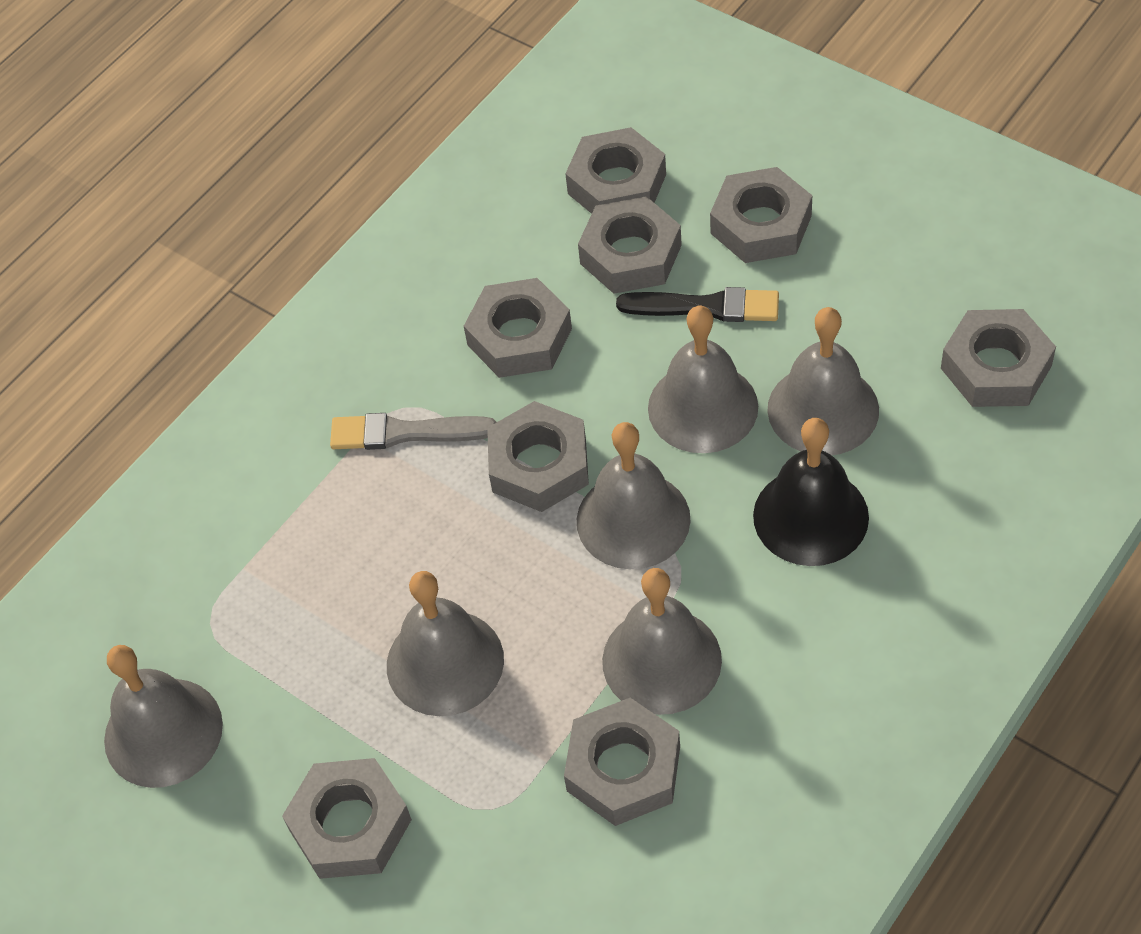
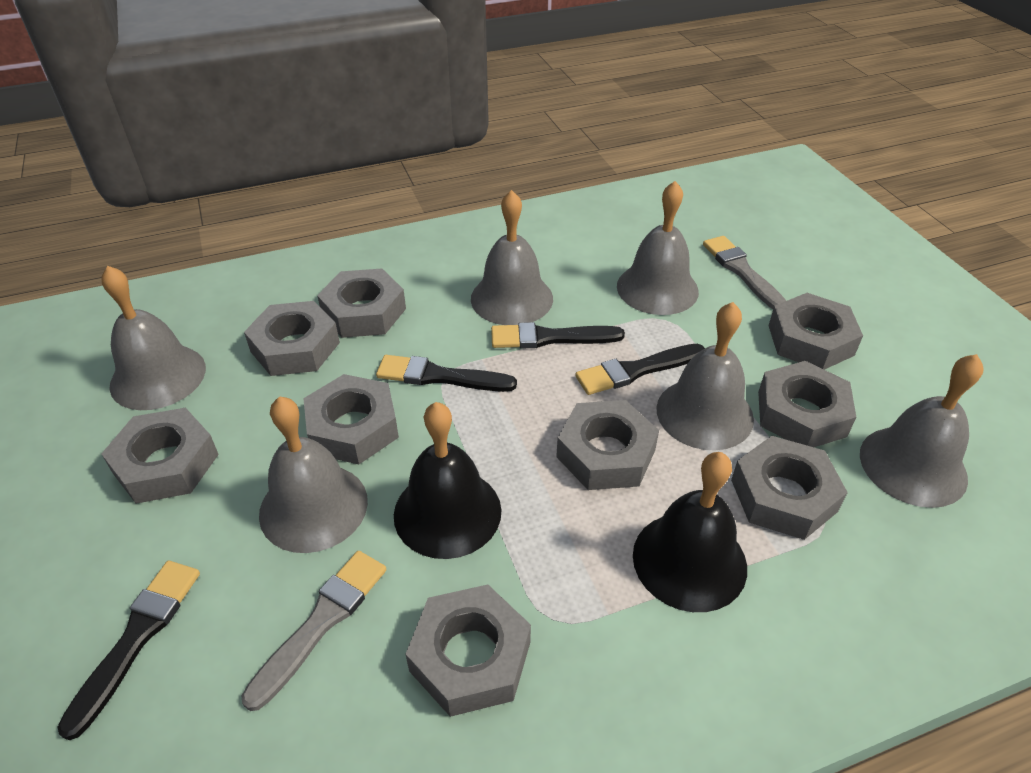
black bell: 1 -> 2
black brush: 1 -> 4
grey brush: 1 -> 2
grey nut: 8 -> 9

